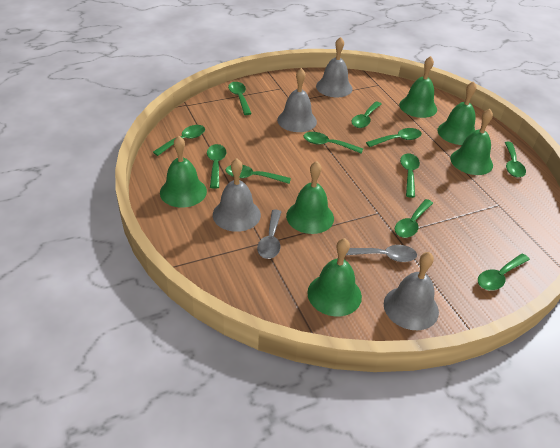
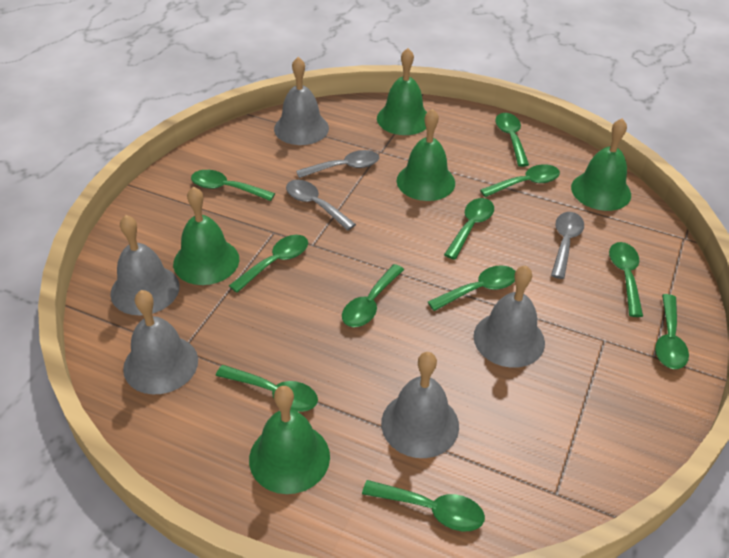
green bell: 6 -> 5
grey bell: 4 -> 5
grey spoon: 2 -> 3

